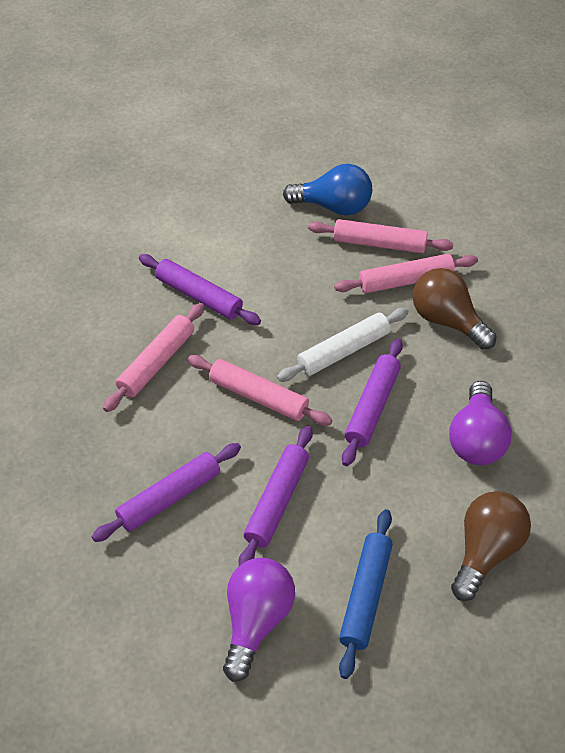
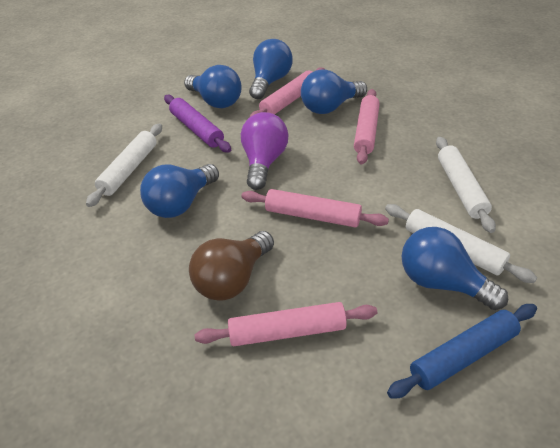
blue light bulb: 1 -> 5
brown light bulb: 2 -> 1
purple light bulb: 2 -> 1
purple rolling pin: 4 -> 1
white rolling pin: 1 -> 3

